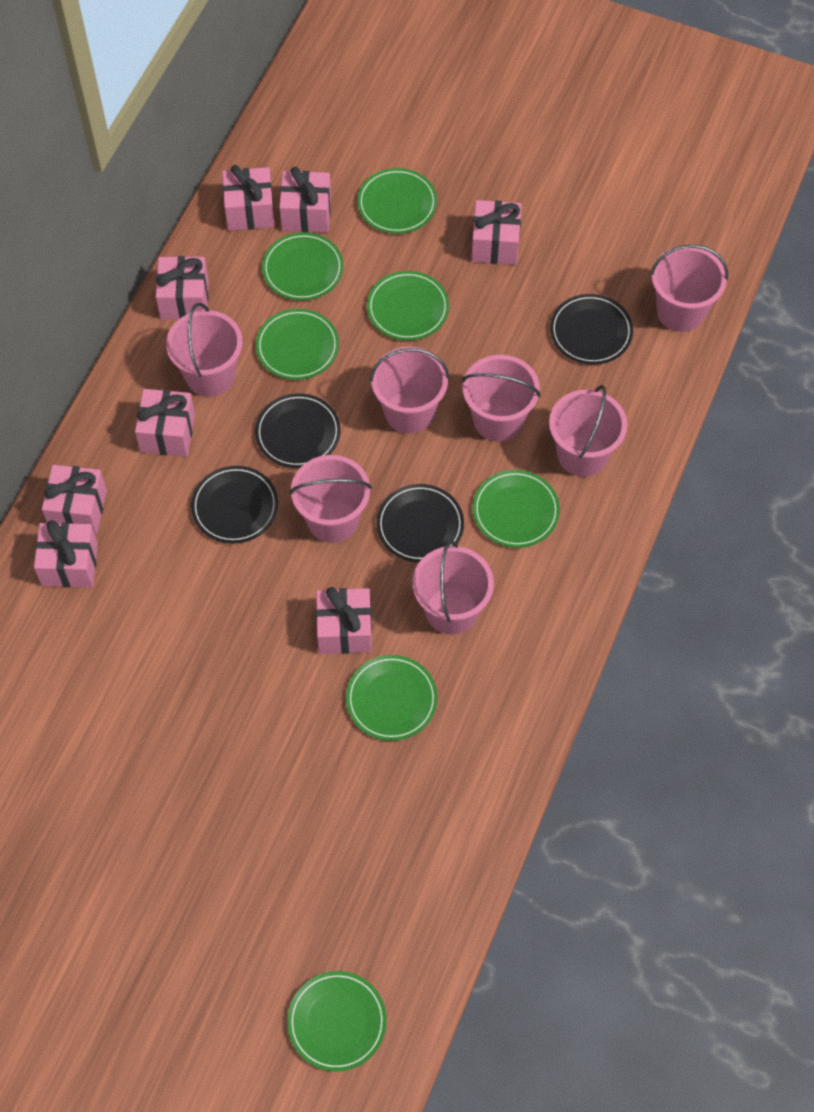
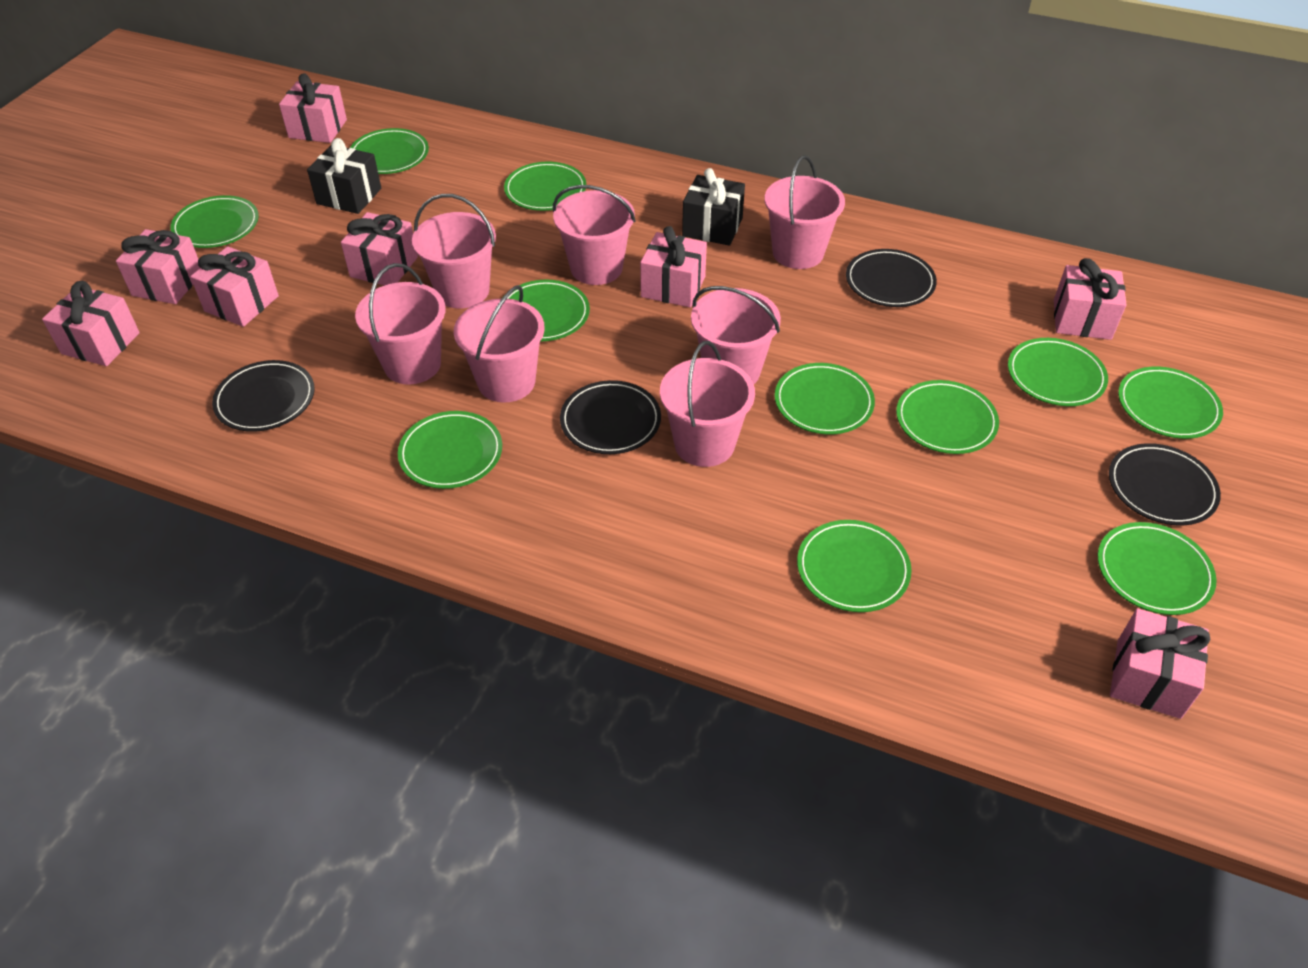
black gift: 0 -> 2
green plate: 7 -> 11

